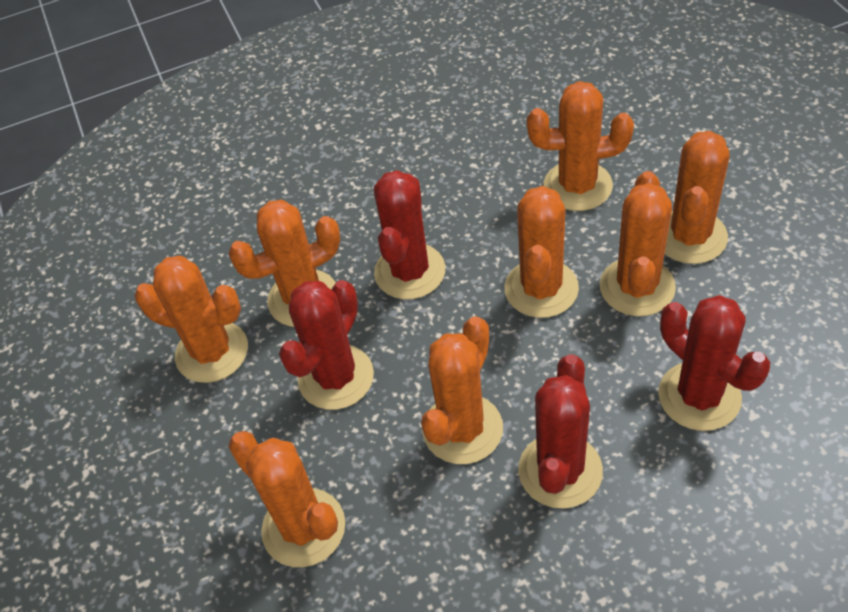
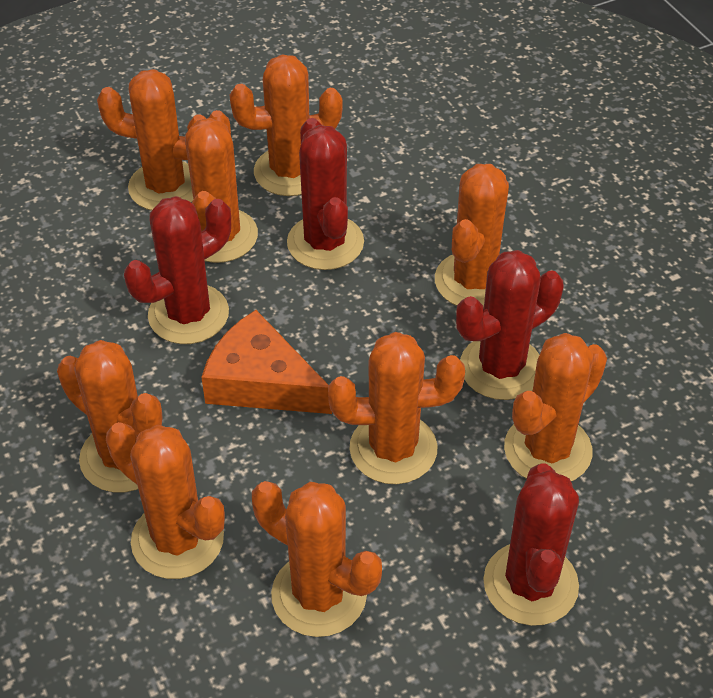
orange cactus: 8 -> 9
orange cheese: 0 -> 1

